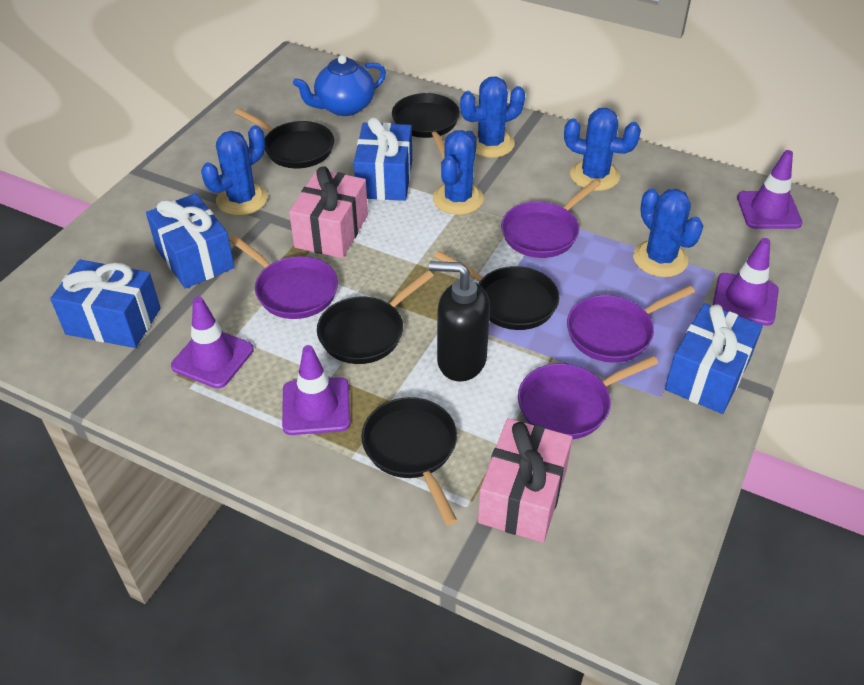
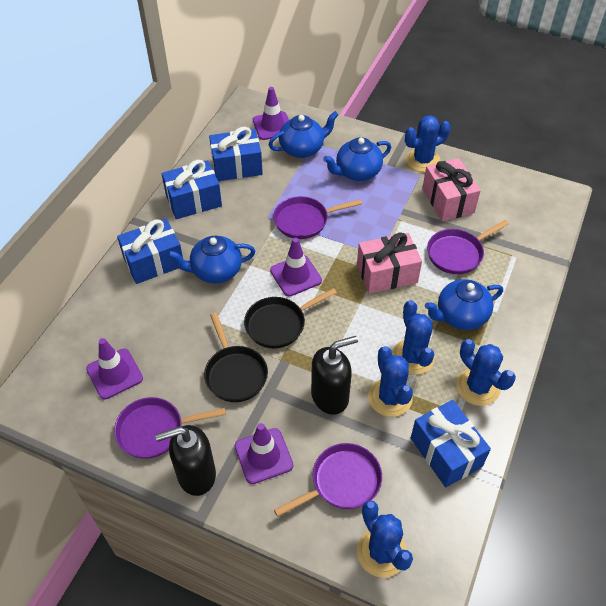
black pan: 5 -> 2
black soap dispenser: 1 -> 2
blue teapot: 1 -> 4

